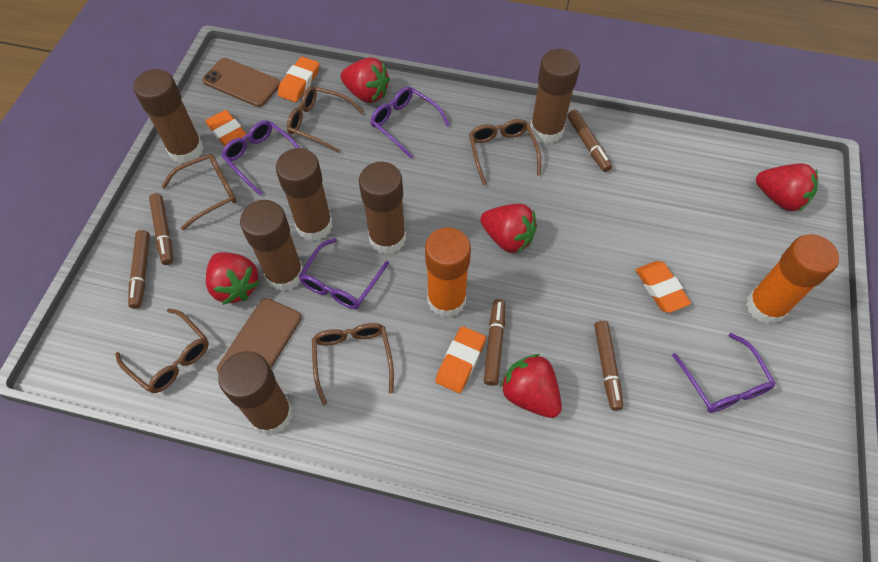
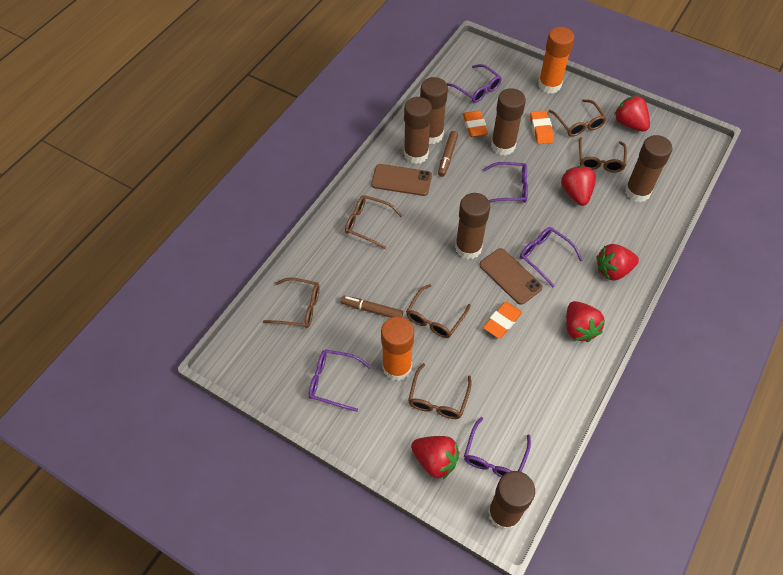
brown glasses: 5 -> 6
brown marker: 5 -> 2
orange eraser: 4 -> 3
purple glasses: 4 -> 5

